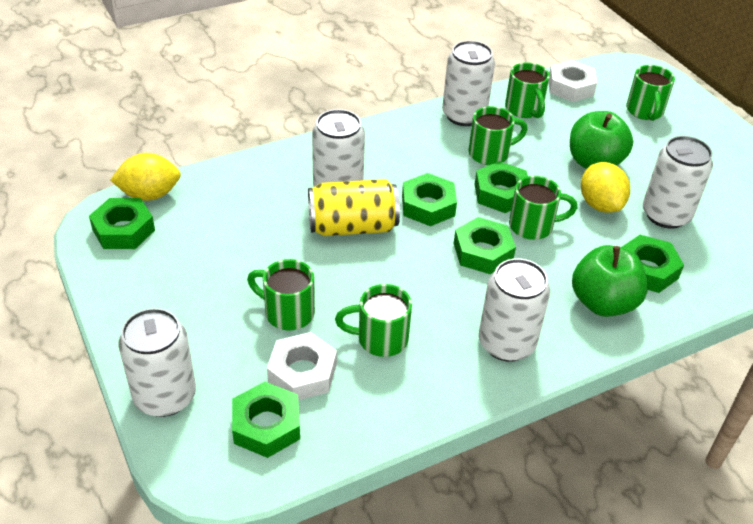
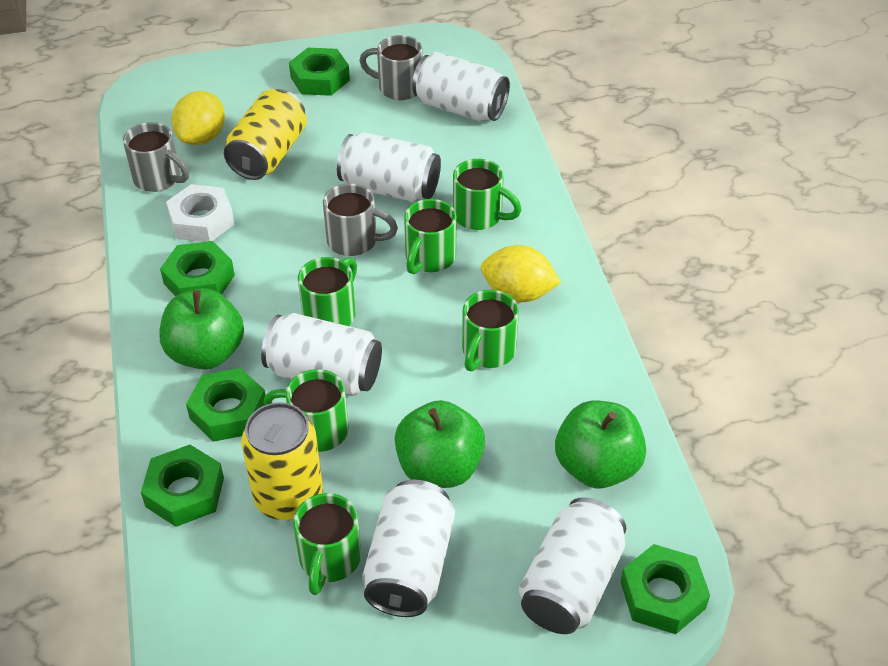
green apple: 2 -> 3
green nut: 6 -> 5
grey mug: 0 -> 3
white nut: 2 -> 1
yellow can: 1 -> 2

